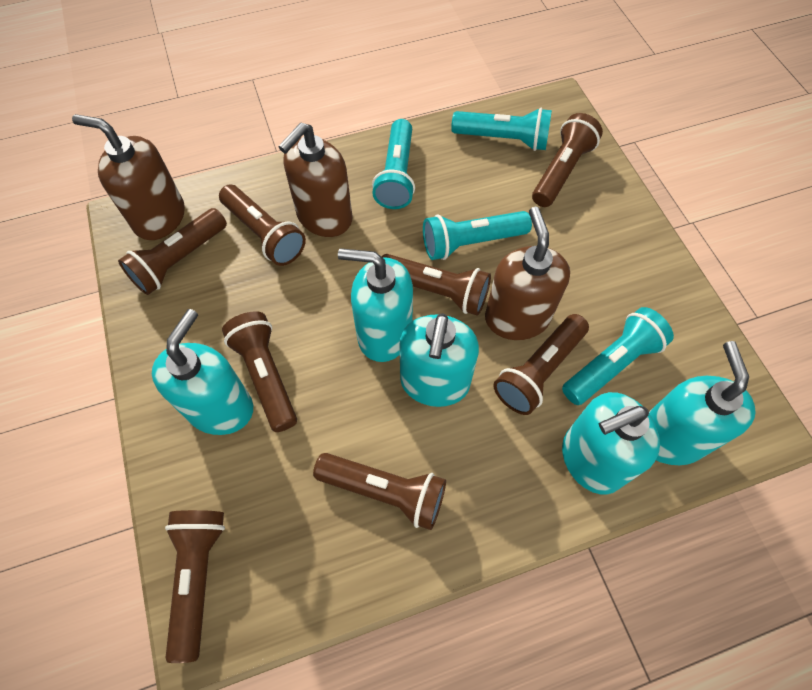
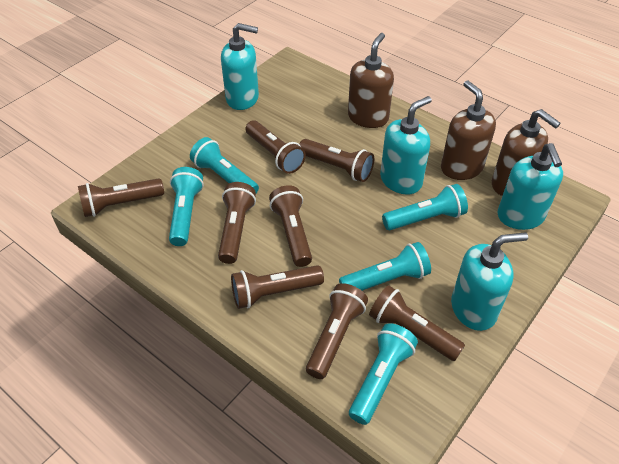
turquoise flashlight: 4 -> 5
turquoise soap dispenser: 5 -> 4

